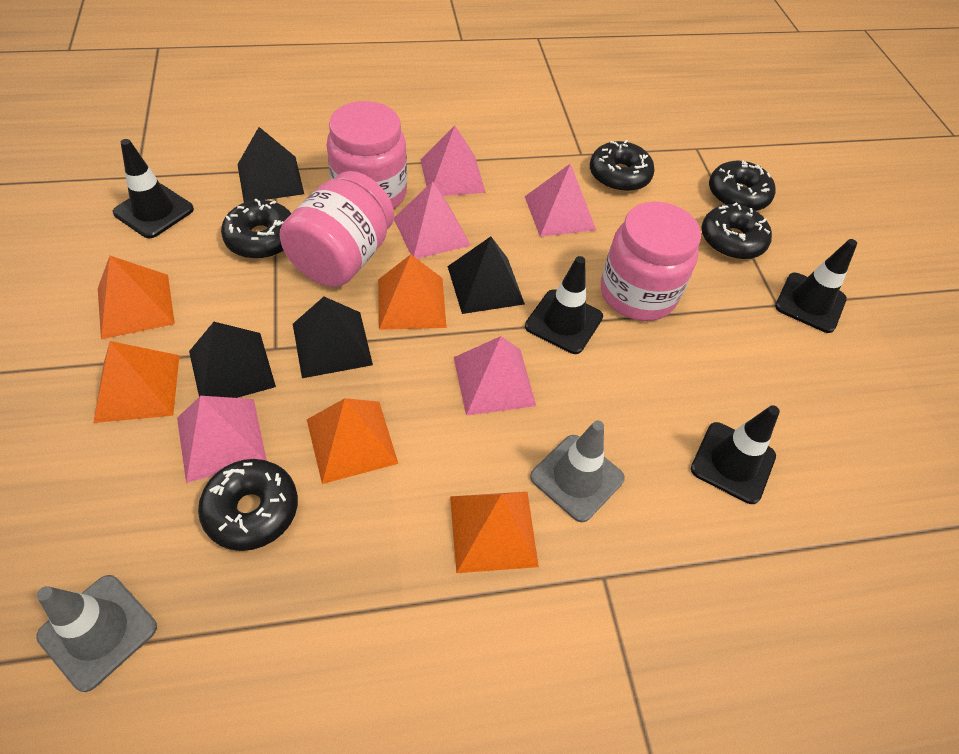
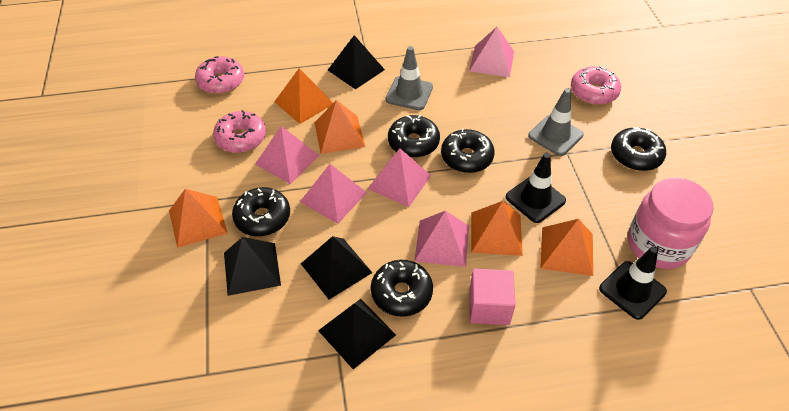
black traffic cone: 4 -> 2
pink cube: 0 -> 1
pink donut: 0 -> 3
pink jar: 3 -> 1

